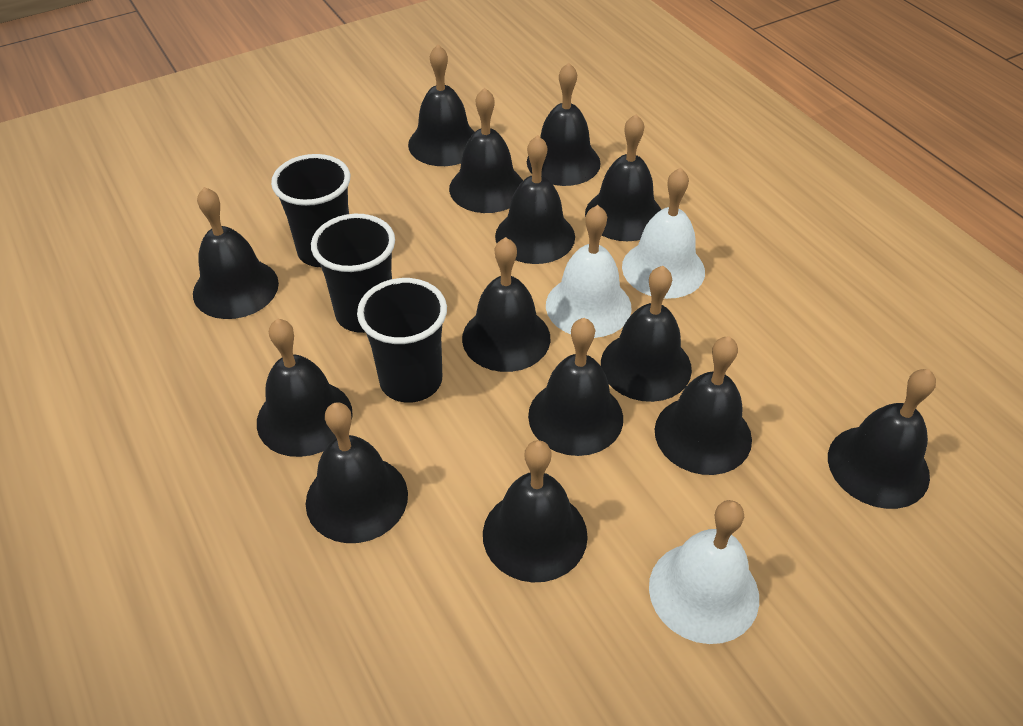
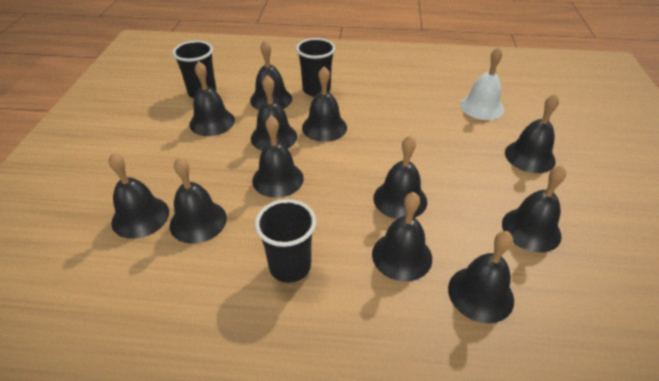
black bell: 14 -> 12
white bell: 3 -> 1

